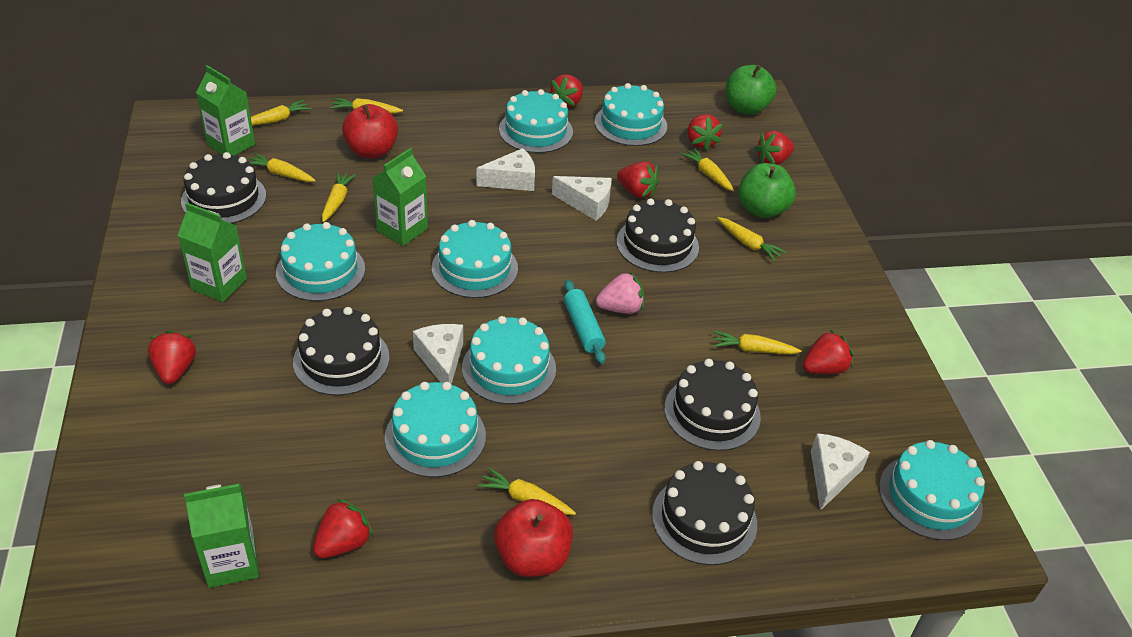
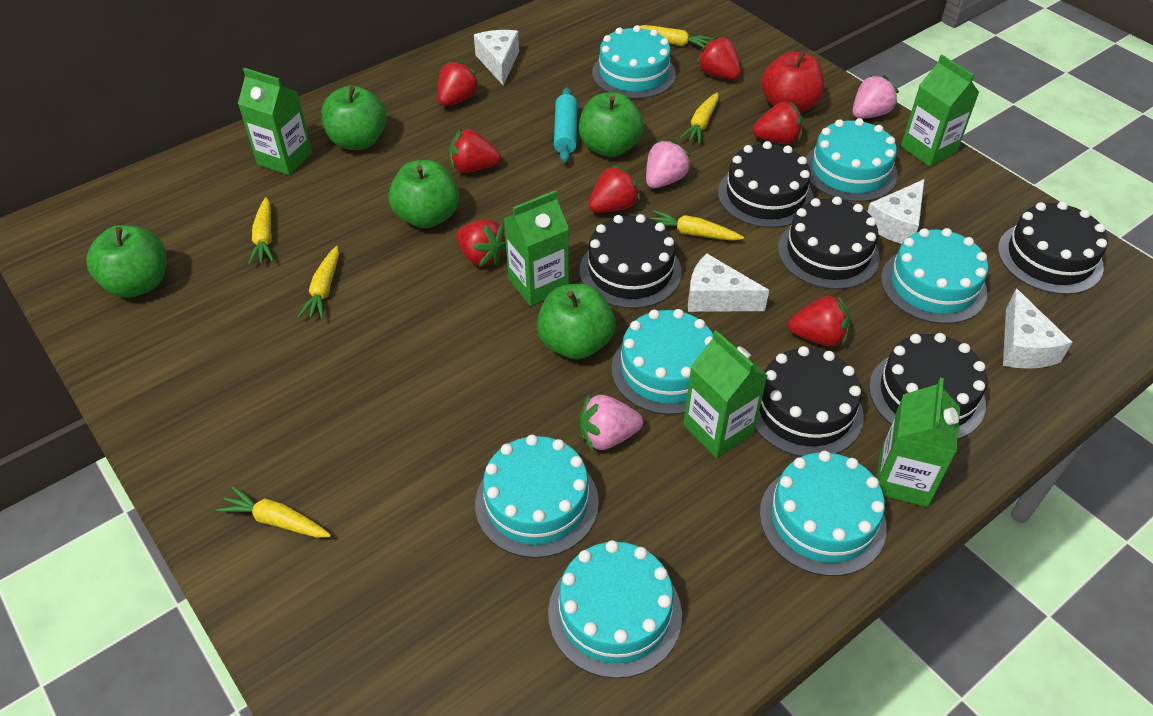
black cake: 5 -> 6
green apple: 2 -> 5
green carton: 4 -> 5
pink strawberry: 1 -> 3
red apple: 2 -> 1
yellow carrot: 8 -> 6

